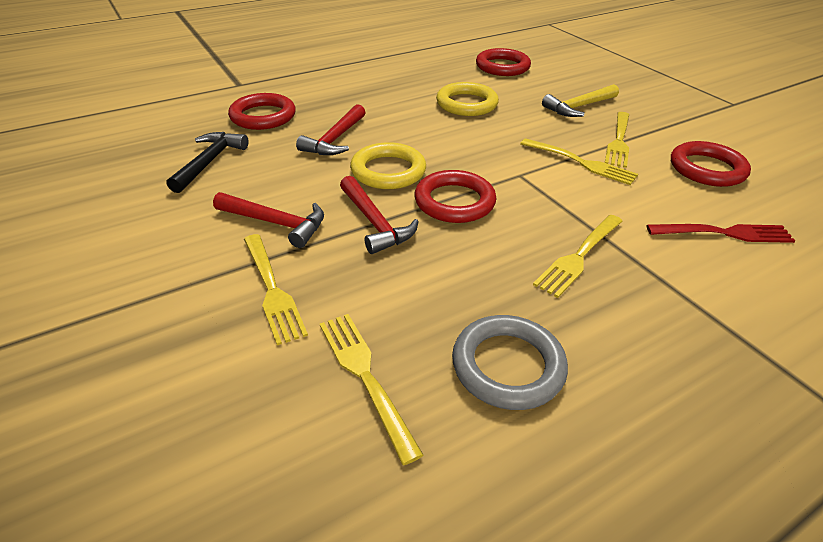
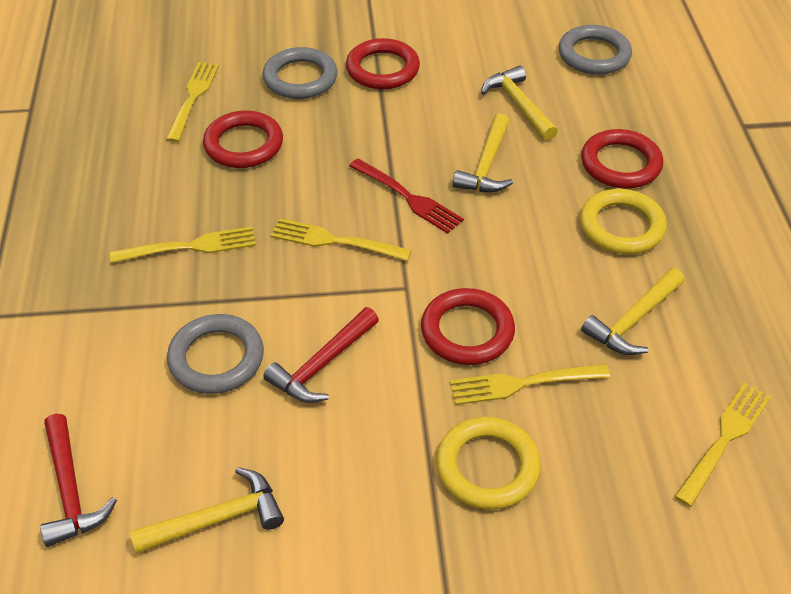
black hammer: 1 -> 0
grey ring: 1 -> 3
red hammer: 3 -> 2
yellow hammer: 1 -> 4

